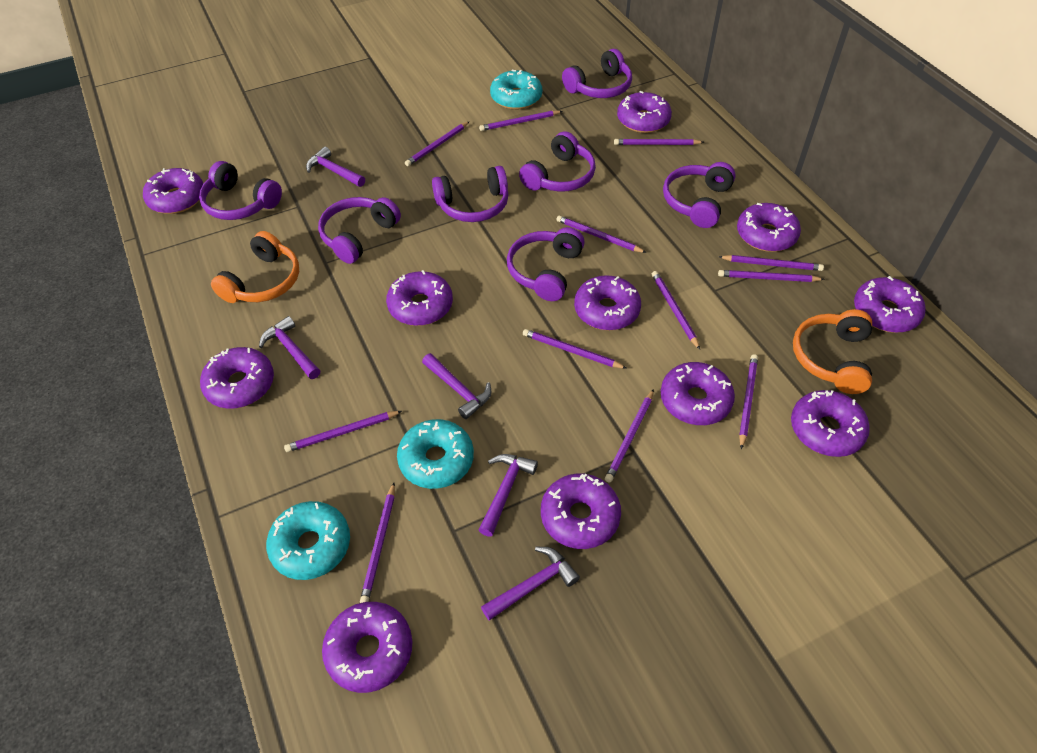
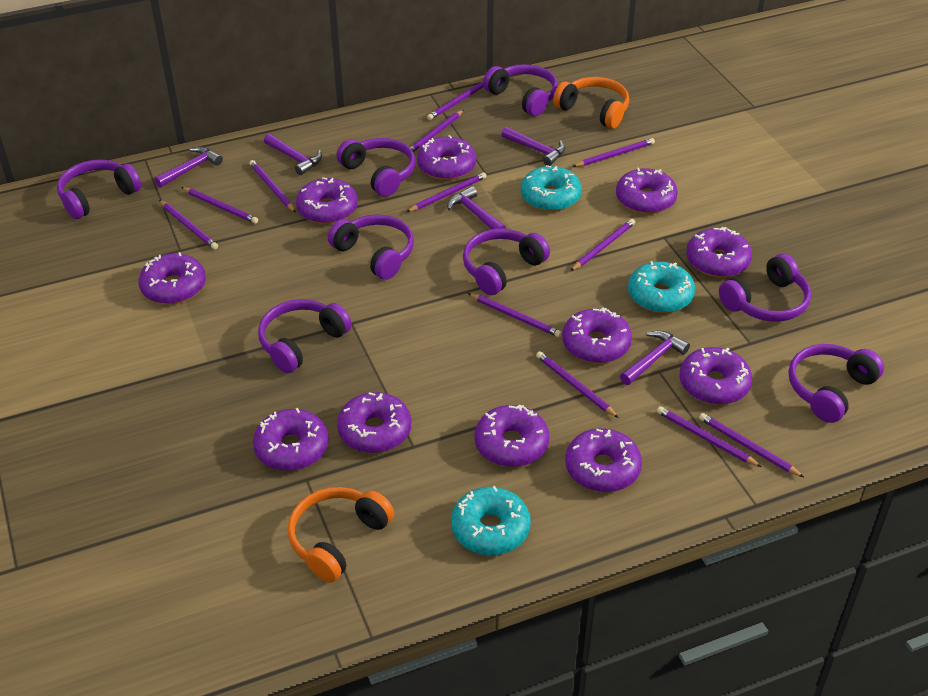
purple headphones: 7 -> 8

